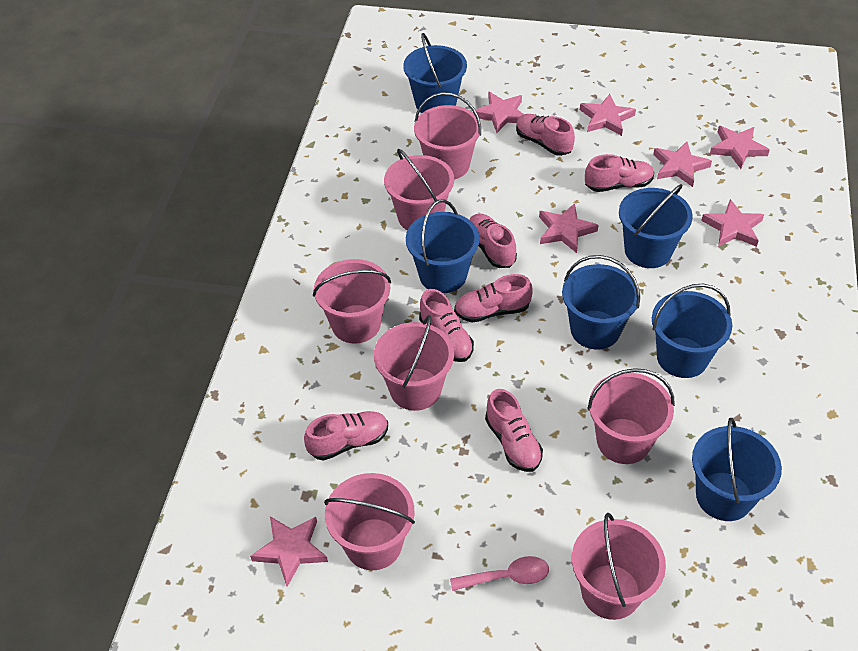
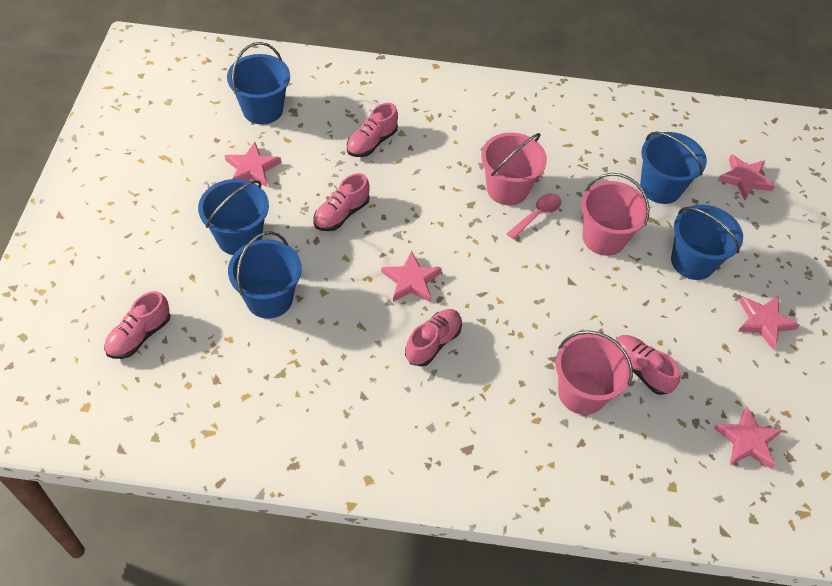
blue bucket: 6 -> 5
pink bucket: 7 -> 3
pink shoe: 7 -> 5
pink star: 7 -> 5

